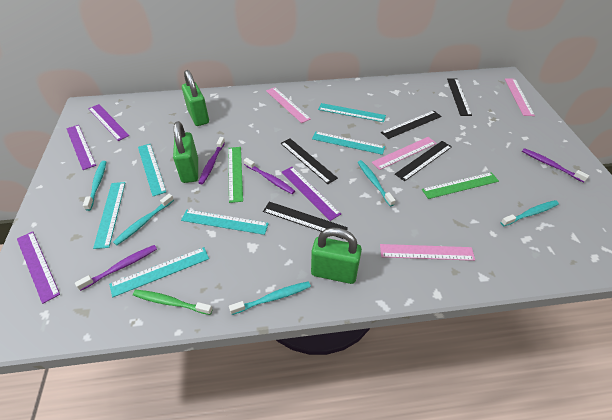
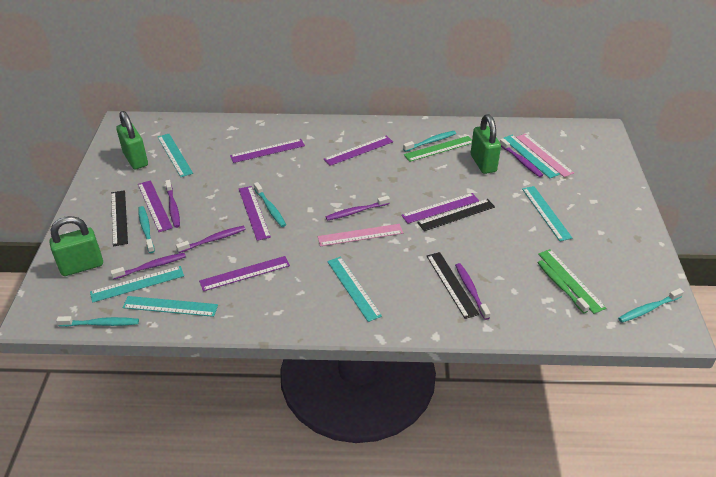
black ruler: 5 -> 3
pink ruler: 4 -> 2
purple ruler: 4 -> 6
purple toothbrush: 4 -> 6

